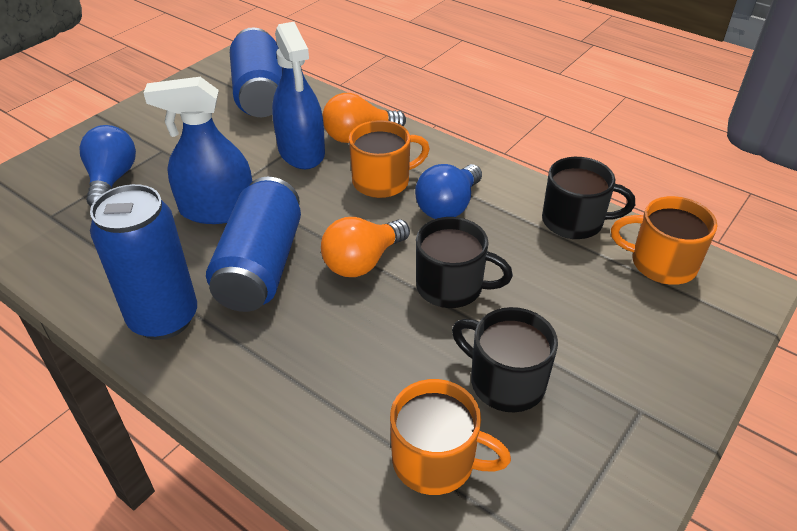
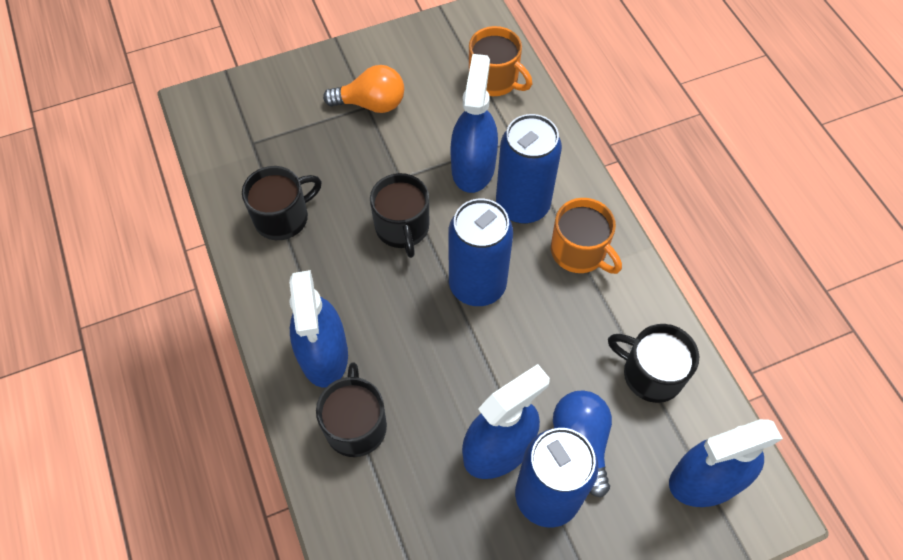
black mug: 3 -> 4
blue light bulb: 2 -> 1
blue spray bottle: 2 -> 4
orange light bulb: 2 -> 1
orange mug: 3 -> 2

